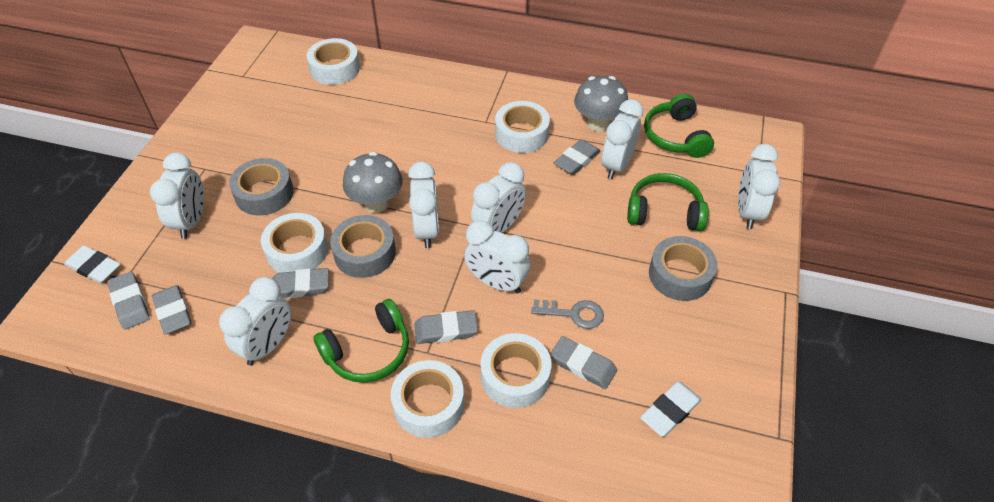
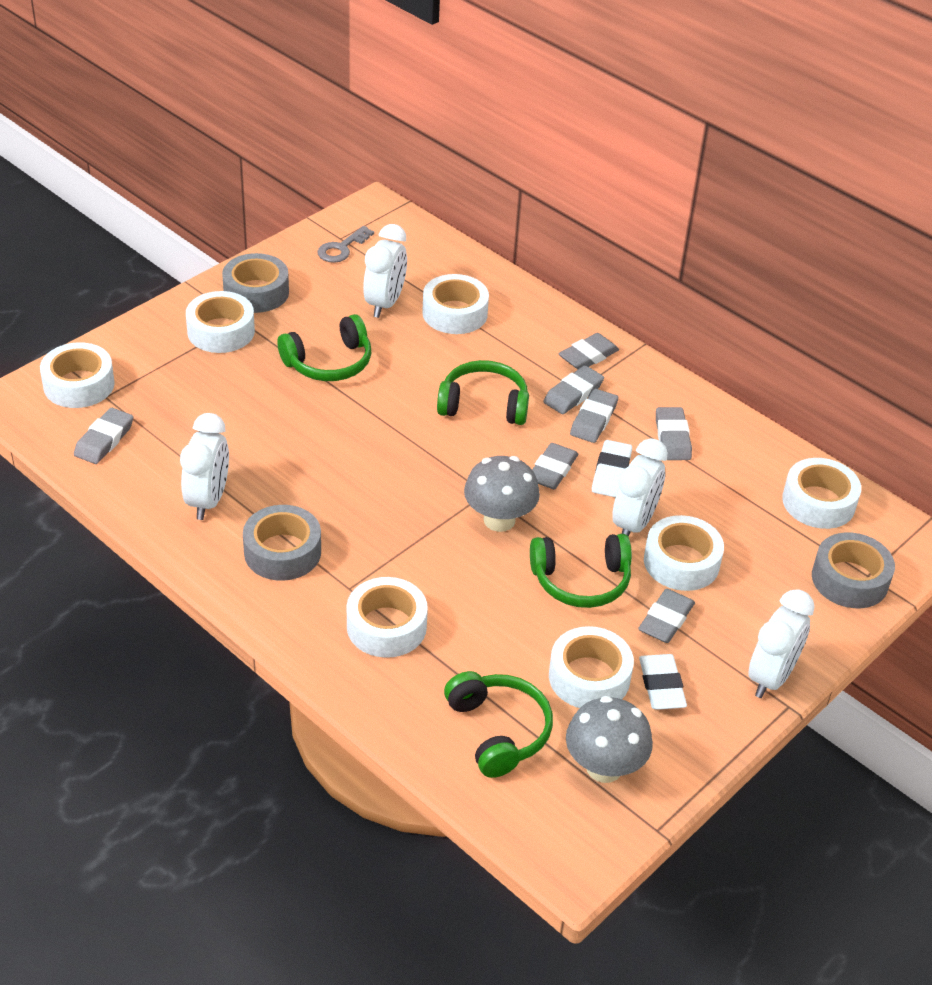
green headphones: 3 -> 4
grey eraser: 6 -> 7
white clock: 7 -> 4
white tape: 5 -> 7

